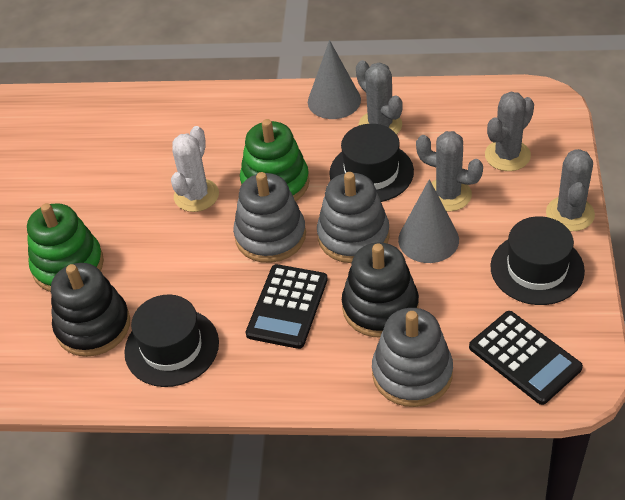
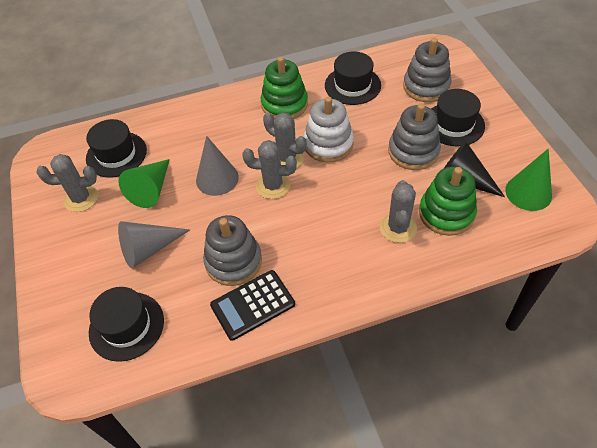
black calculator: 2 -> 1
black cone: 0 -> 1
black hat: 3 -> 4
black stacking toy: 2 -> 0
green cone: 0 -> 2
white cactus: 1 -> 0
white stacking toy: 0 -> 1

